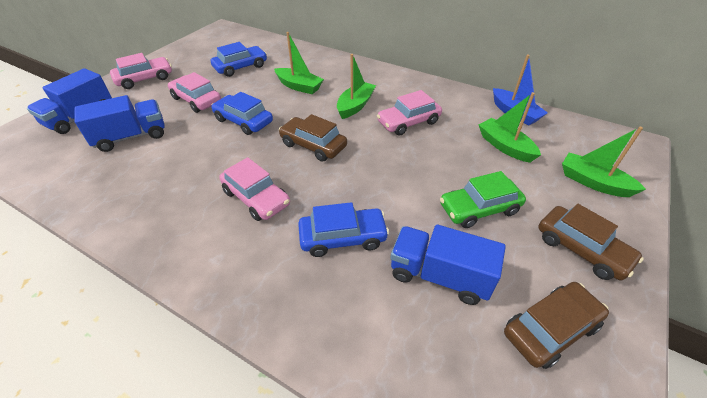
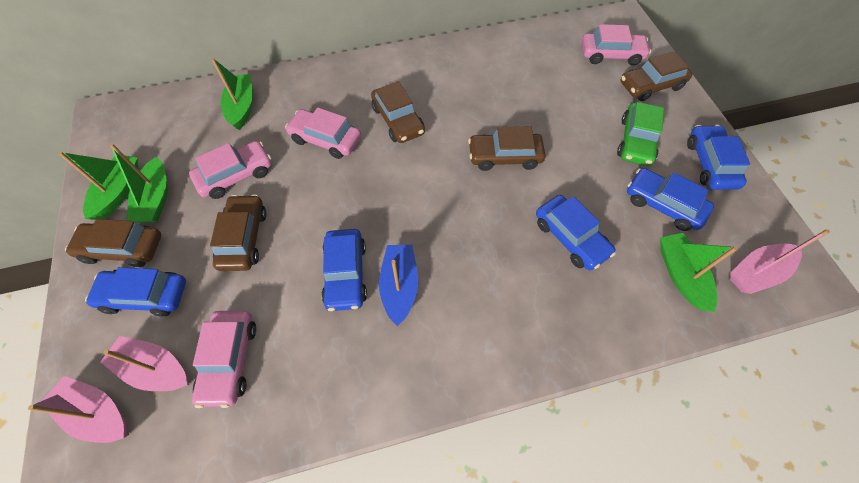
blue car: 3 -> 5
blue truck: 3 -> 0
brown car: 3 -> 5
pink boat: 0 -> 3

